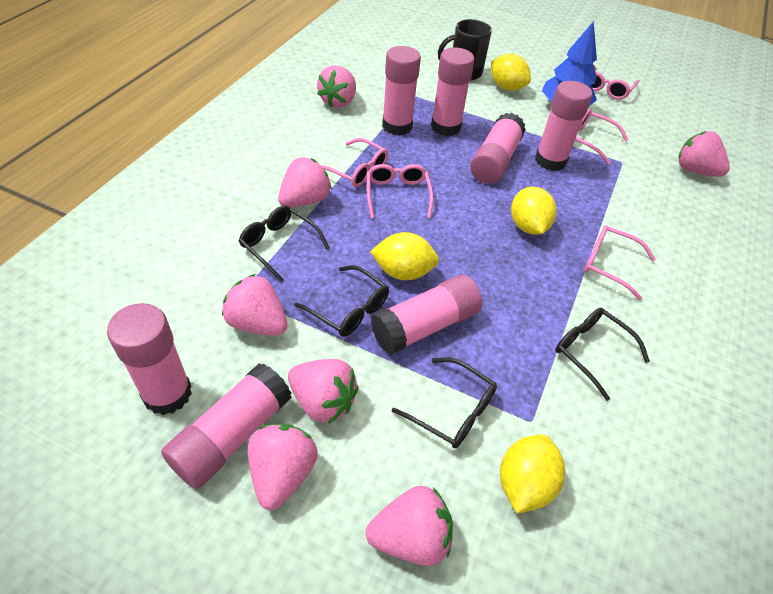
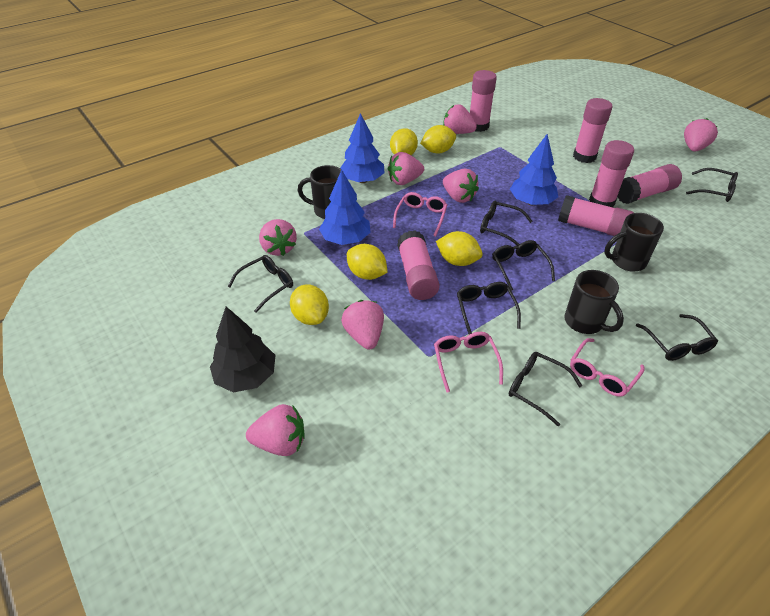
black glasses: 4 -> 7
black mug: 1 -> 3
black tree: 0 -> 1
blue tree: 1 -> 3
pink glasses: 5 -> 3
pink glue stick: 7 -> 6
yellow lemon: 4 -> 5

